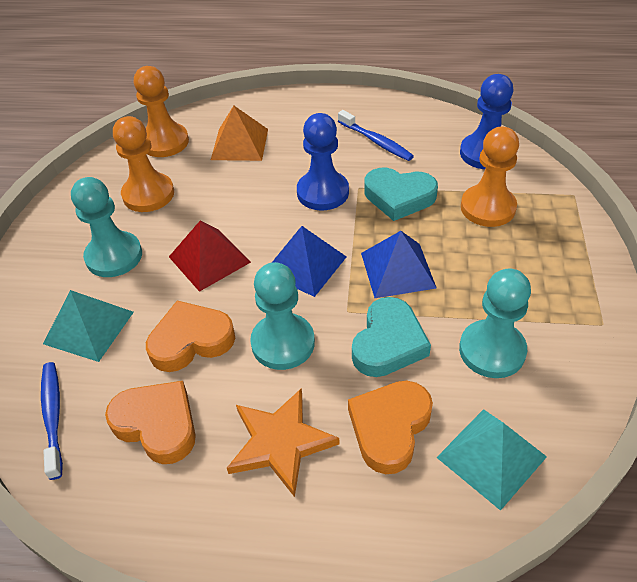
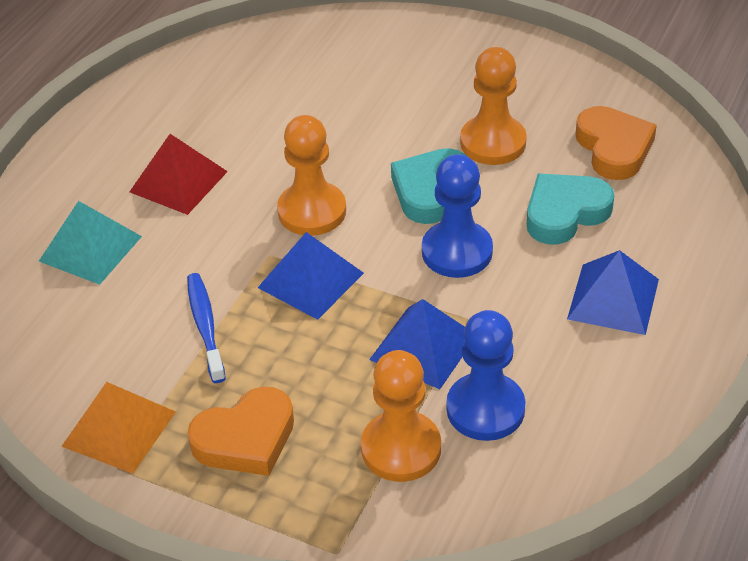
blue pyramid: 2 -> 3
blue toothbrush: 2 -> 1
orange heart: 3 -> 2
orange star: 1 -> 0
turquoise pawn: 3 -> 0
turquoise pyramid: 2 -> 1

